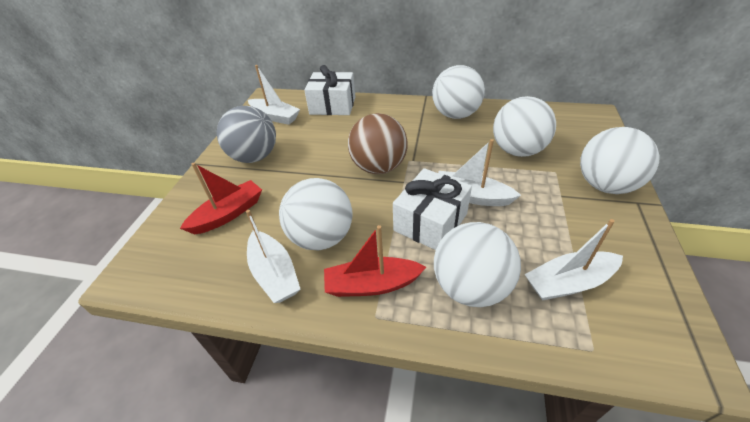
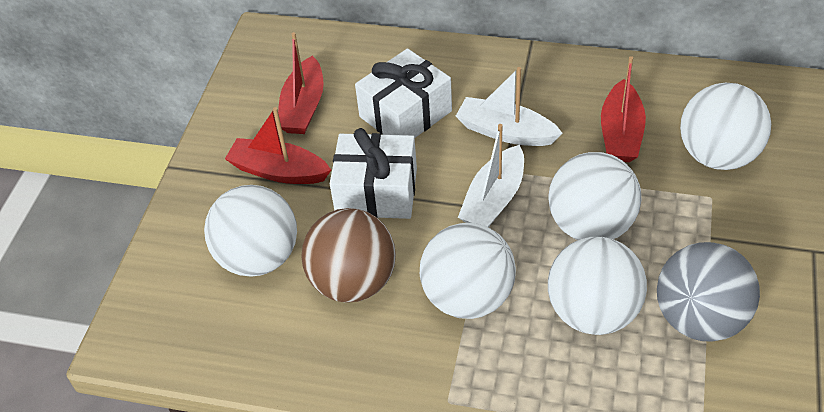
red boat: 2 -> 3
white boat: 4 -> 2

